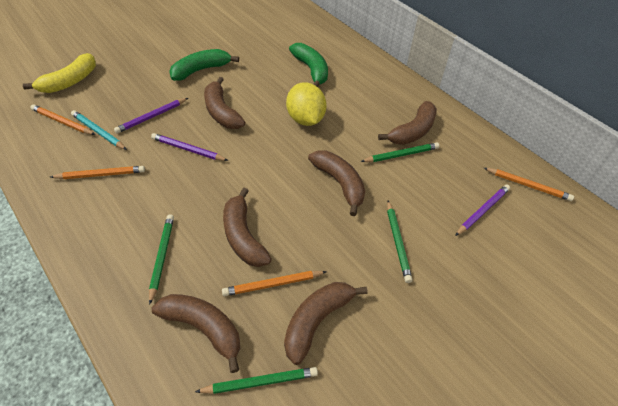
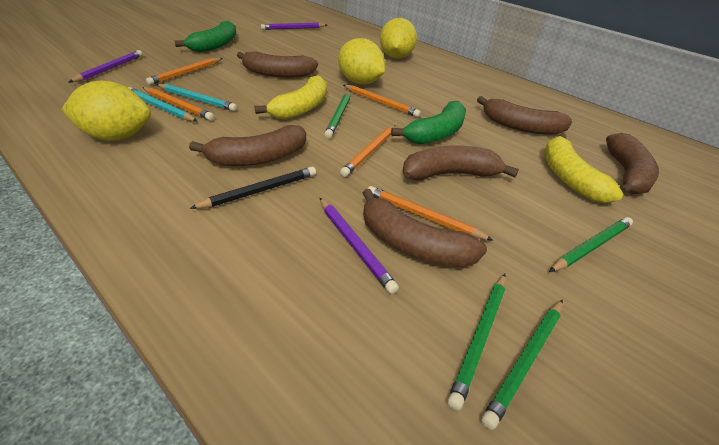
black pencil: 0 -> 1
orange pencil: 4 -> 5
turquoise pencil: 1 -> 2
yellow banana: 1 -> 2
yellow lemon: 1 -> 3

